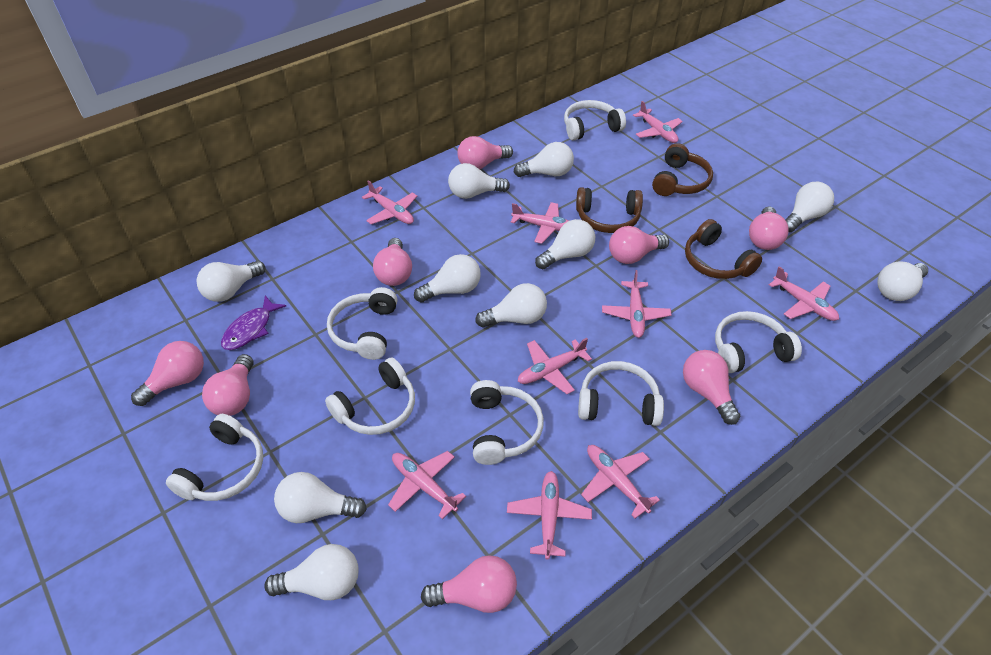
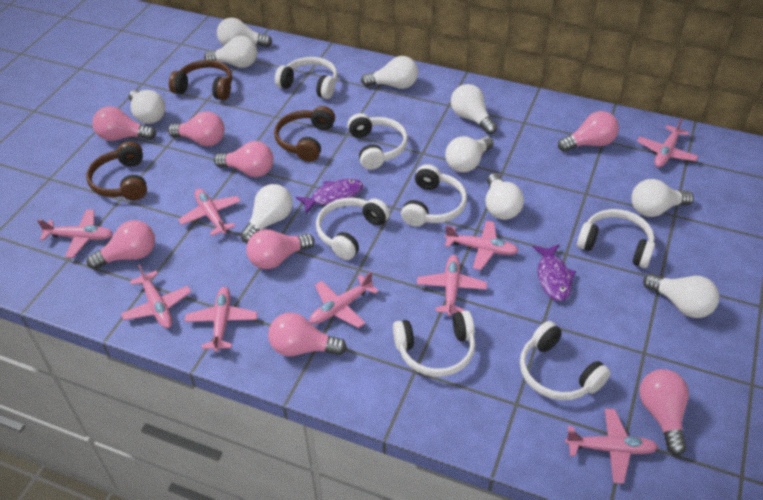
purple fish: 1 -> 2

